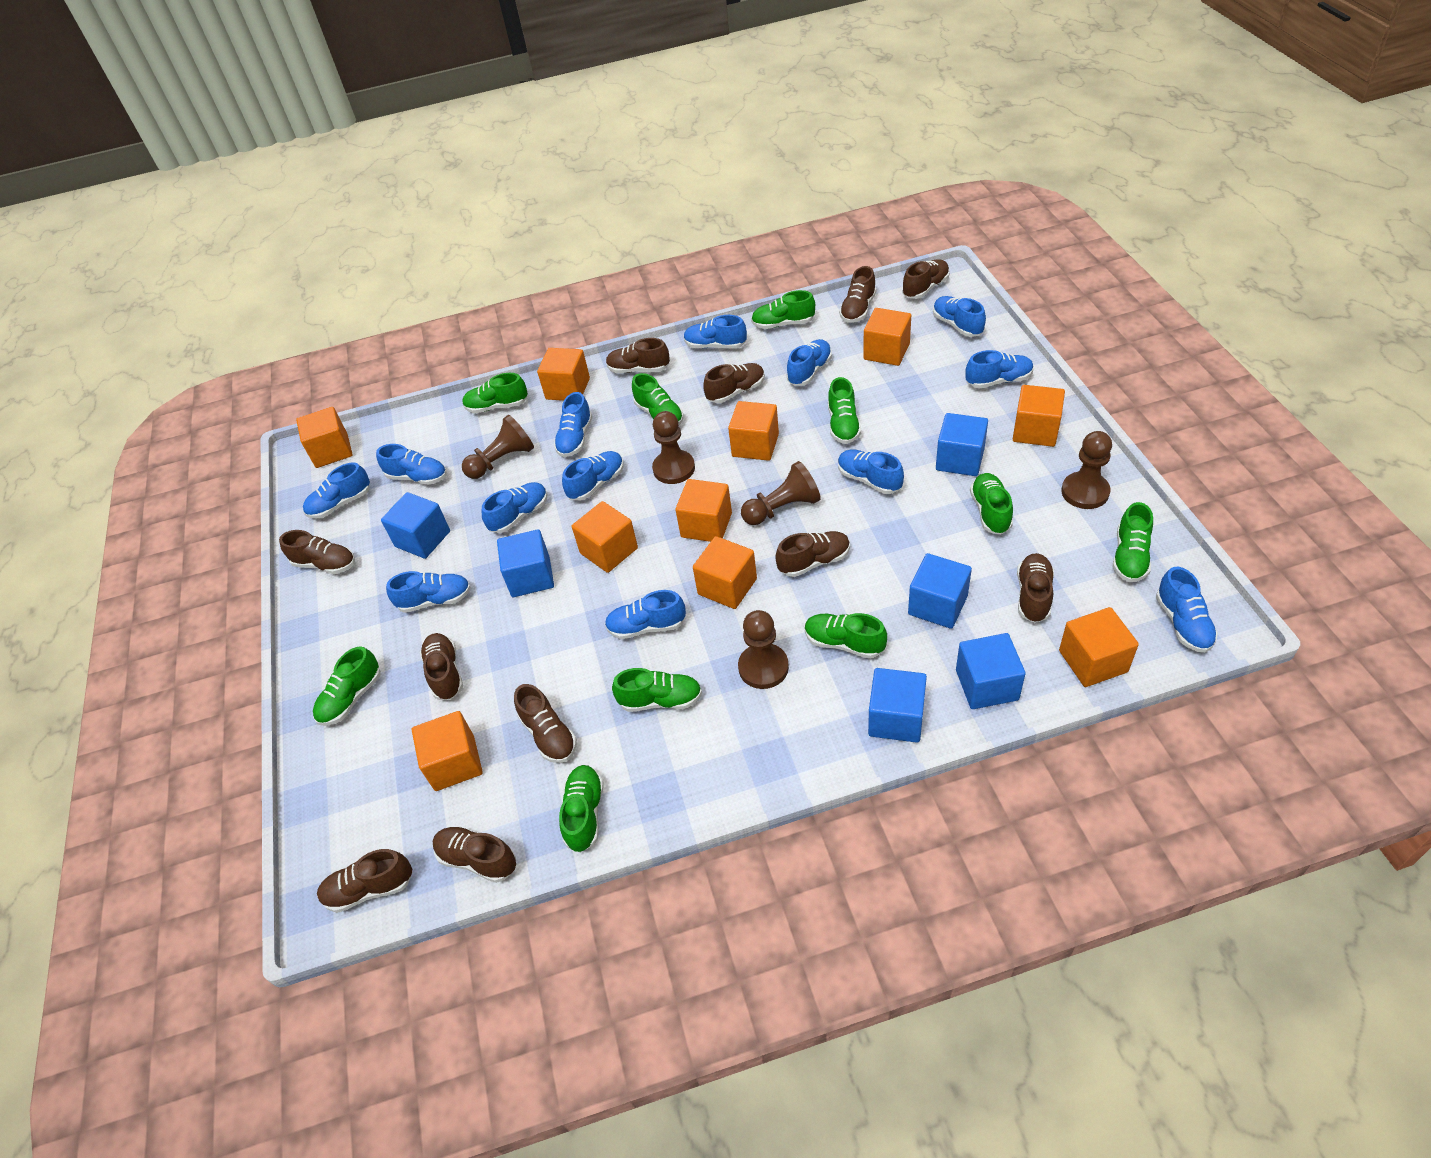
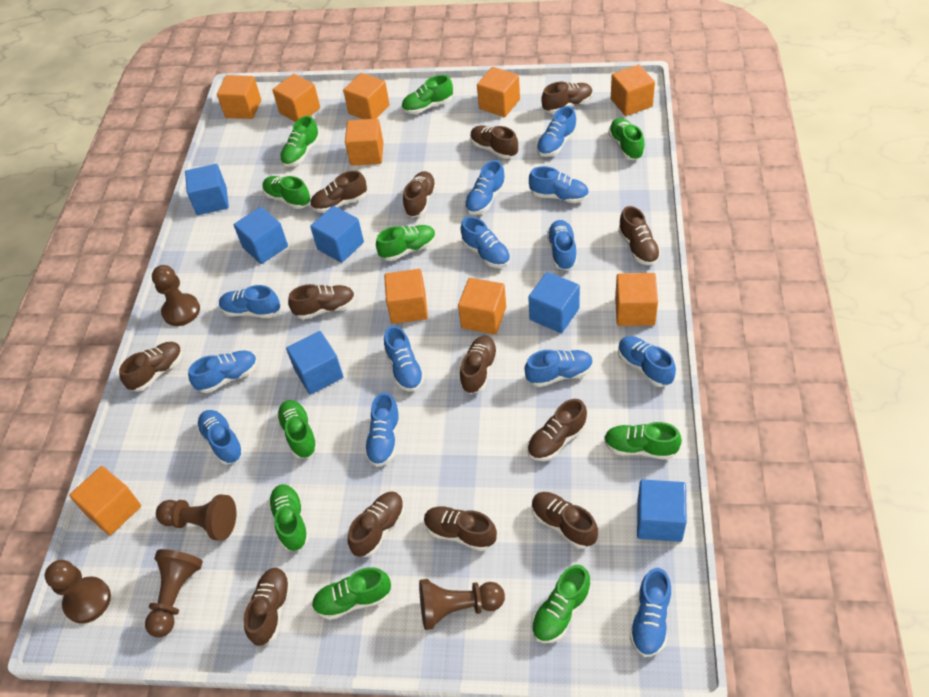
brown shoe: 11 -> 13

